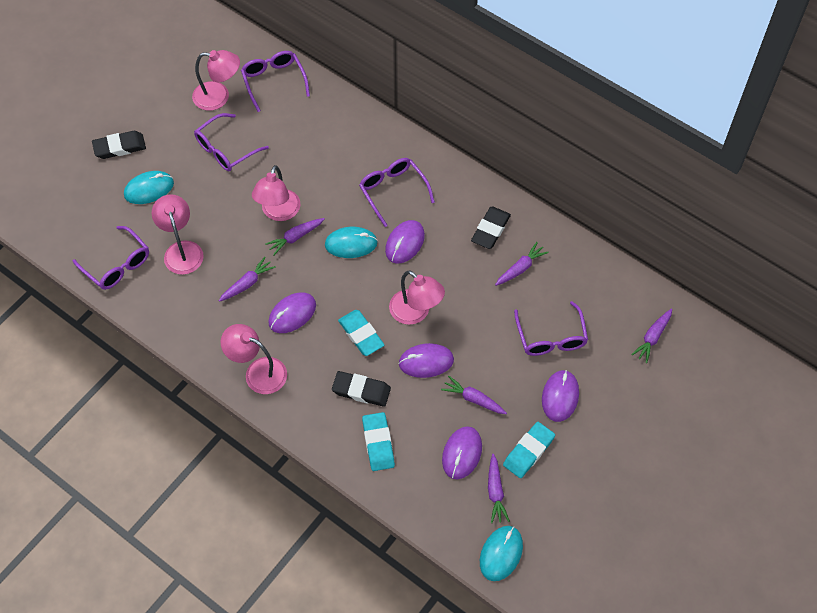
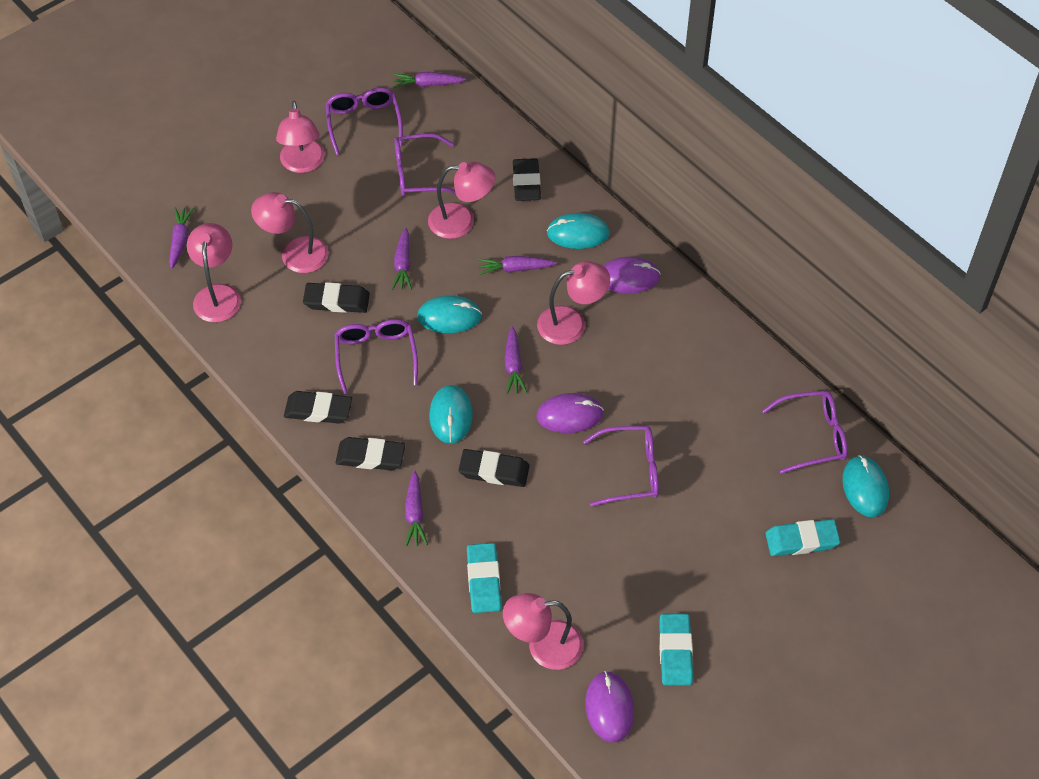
black eraser: 3 -> 5
pink lamp: 5 -> 6
purple mouse: 5 -> 3
turquoise mouse: 3 -> 4

